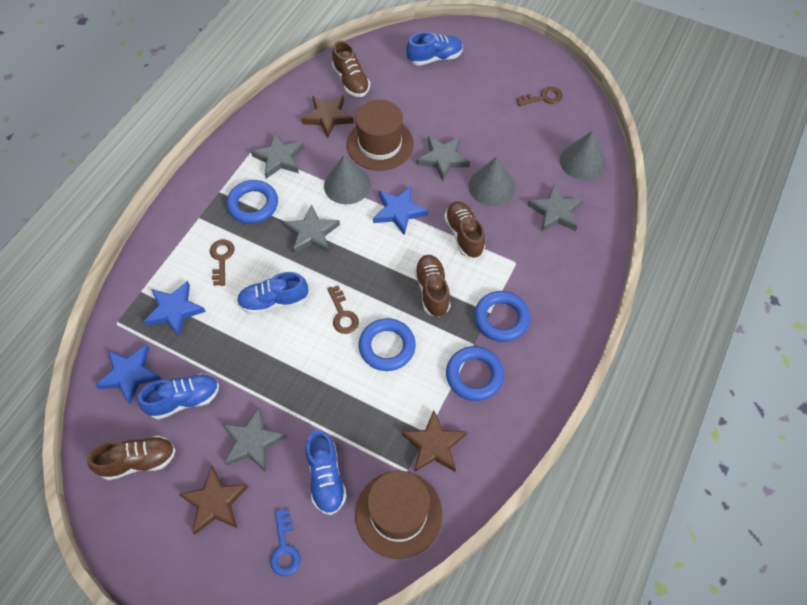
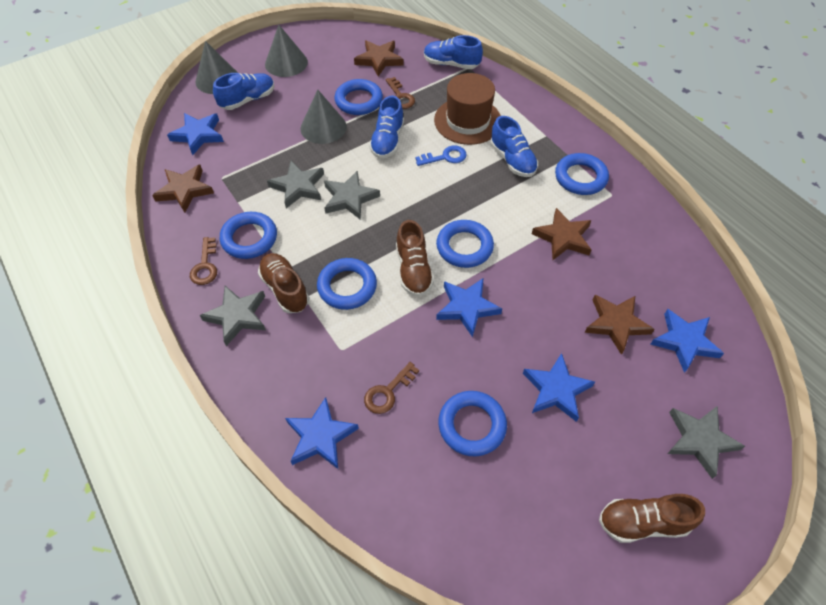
blue ring: 4 -> 6
blue star: 3 -> 5
brown hat: 2 -> 1
brown shoe: 4 -> 3
brown star: 3 -> 4
grey star: 5 -> 4

